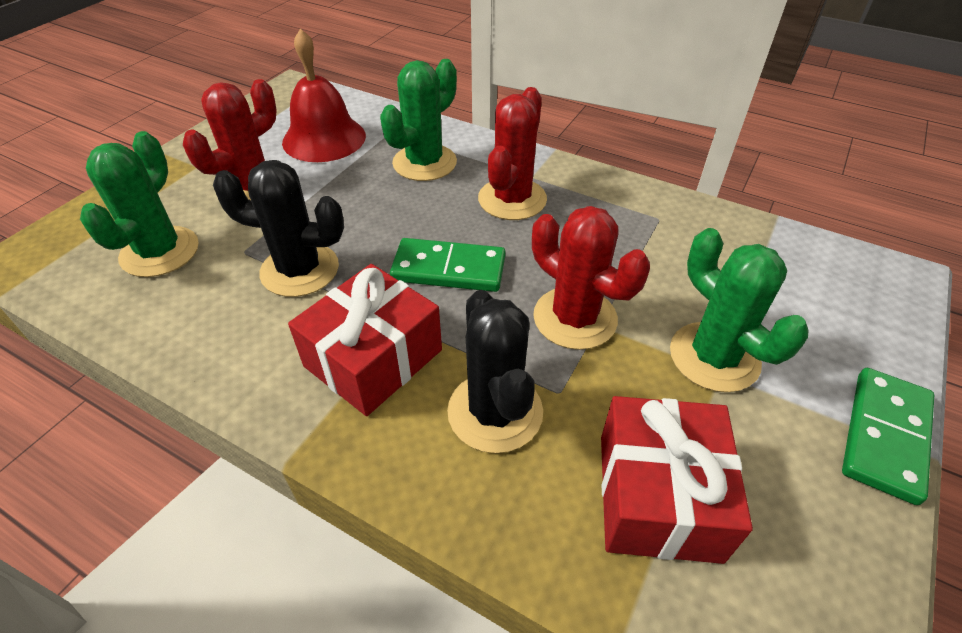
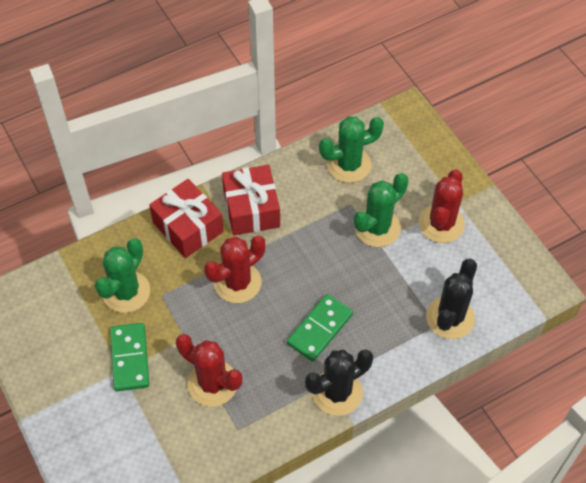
red bell: 1 -> 0

